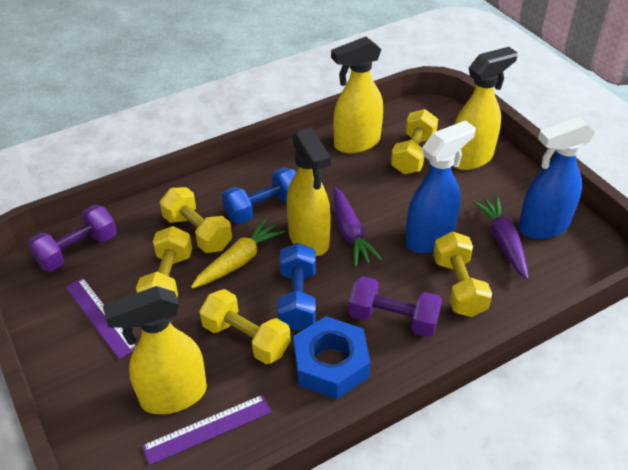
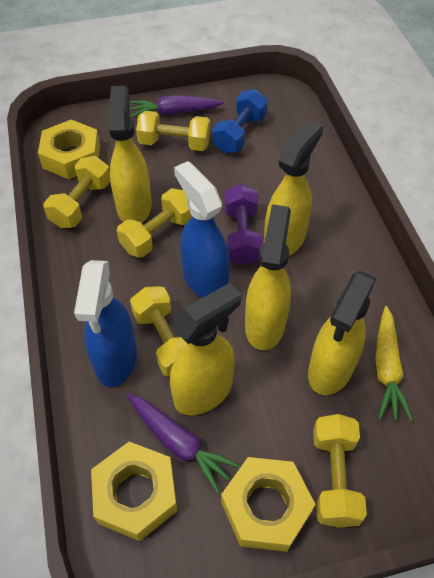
blue dumbbell: 2 -> 1
blue nut: 1 -> 0
purple dumbbell: 2 -> 1
purple ruler: 2 -> 0
yellow nut: 0 -> 3
yellow spray bottle: 4 -> 5

